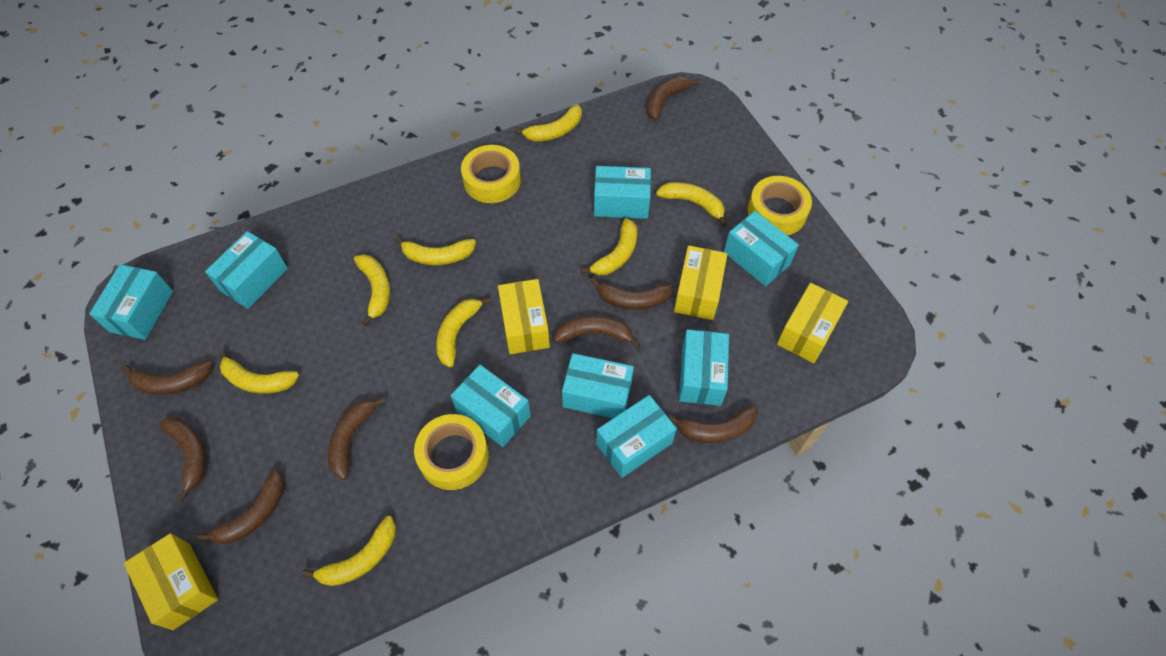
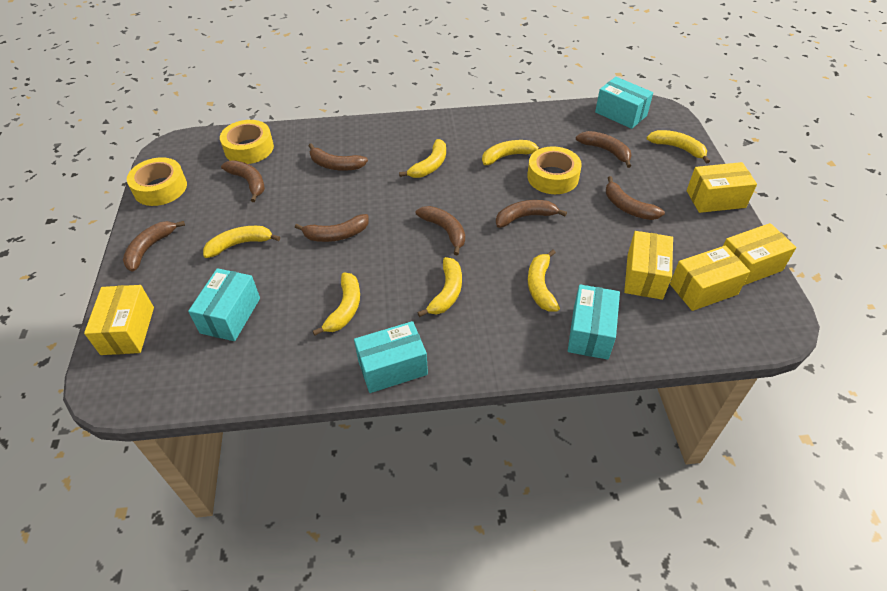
turquoise box: 8 -> 4
yellow banana: 8 -> 7
yellow box: 4 -> 5

